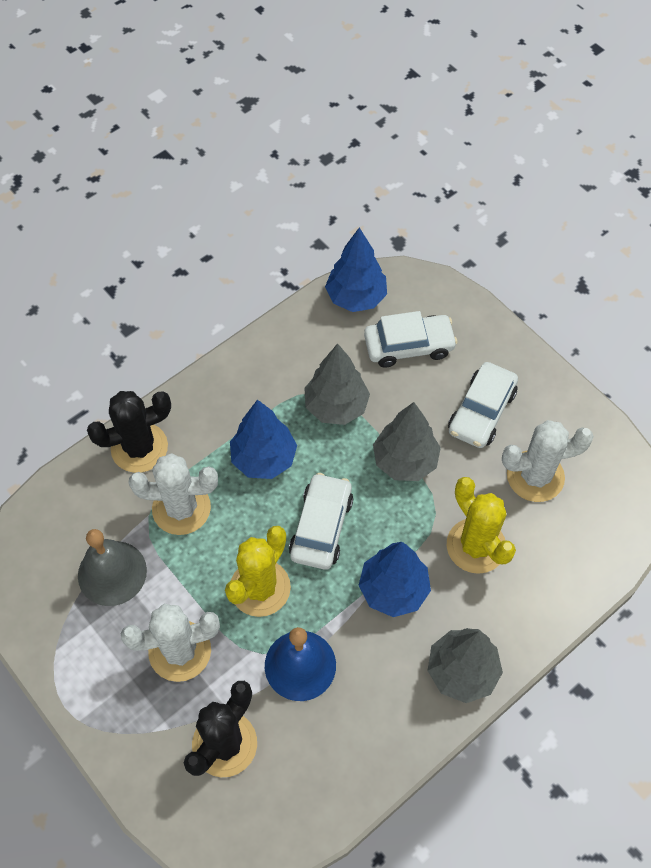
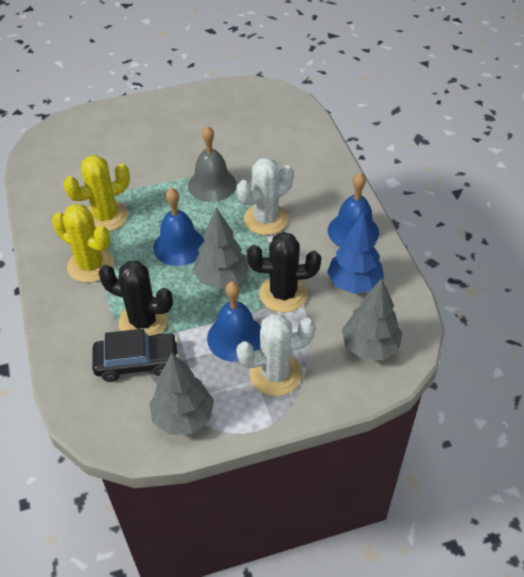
black car: 0 -> 1
blue bell: 1 -> 3
blue tree: 3 -> 1
white cactus: 3 -> 2
white car: 3 -> 0

